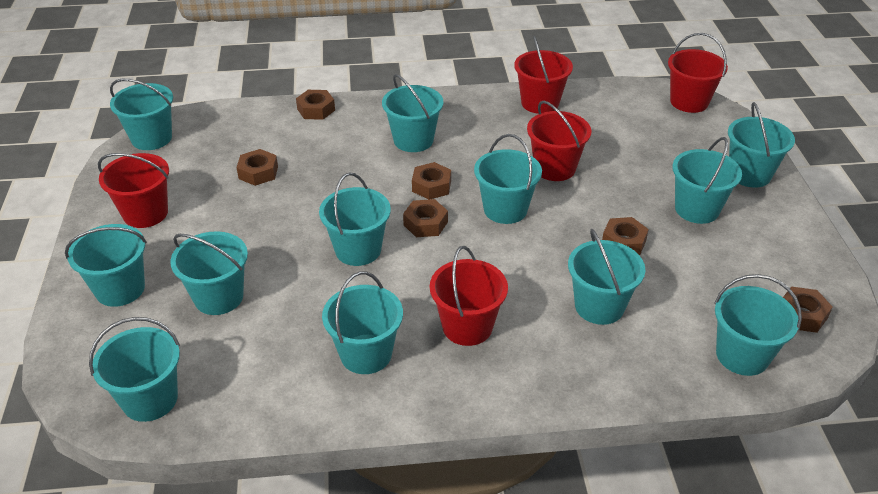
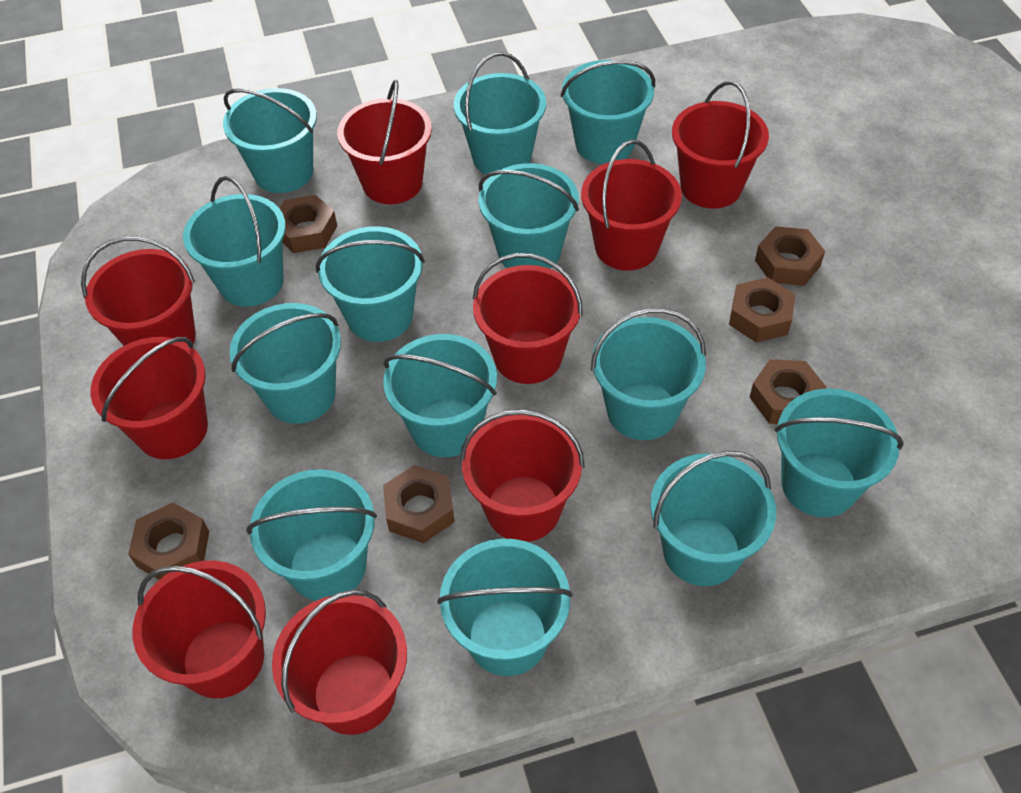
red bucket: 5 -> 9
turquoise bucket: 12 -> 13

